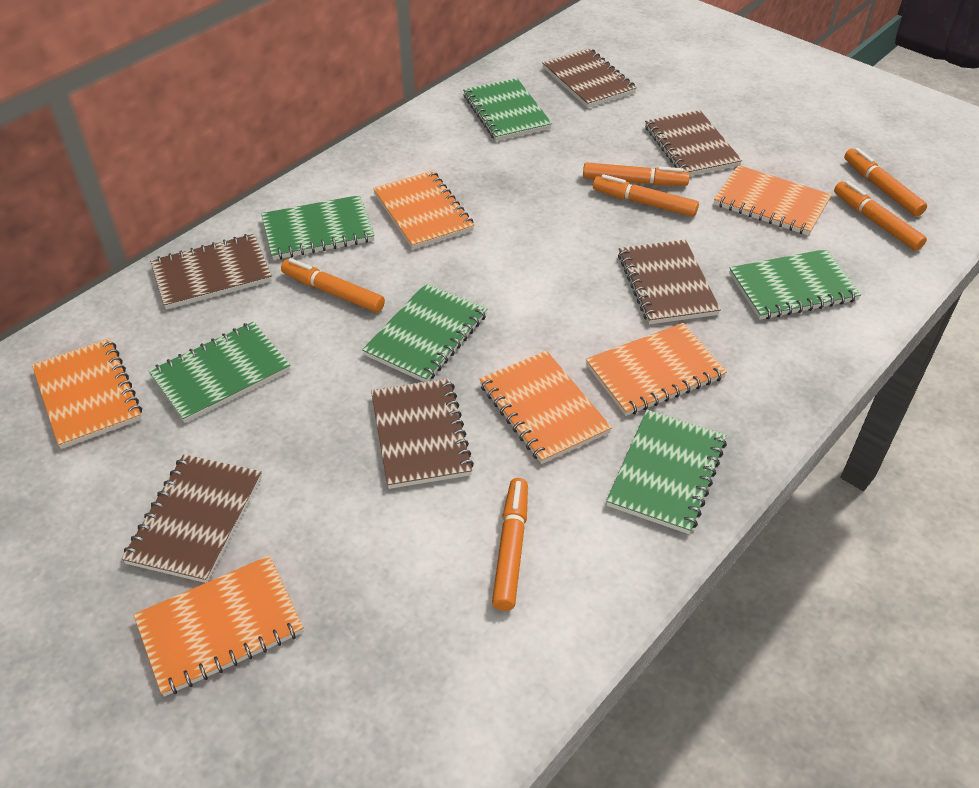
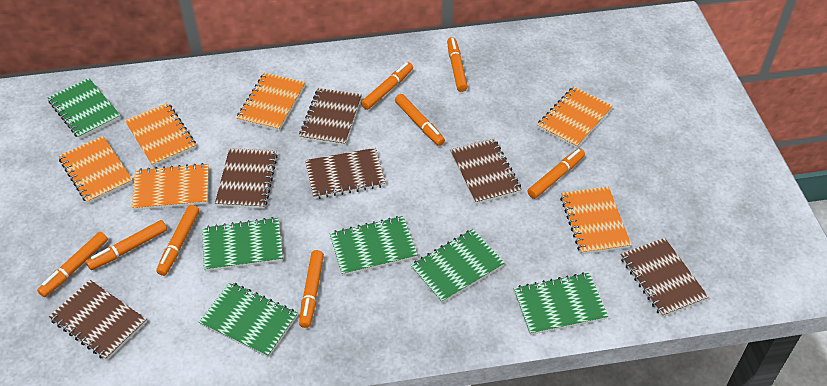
orange marker: 6 -> 8

